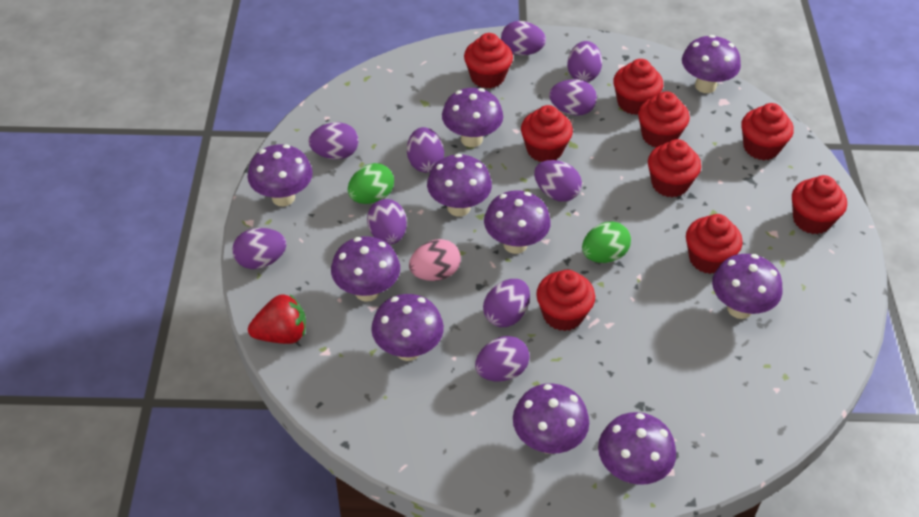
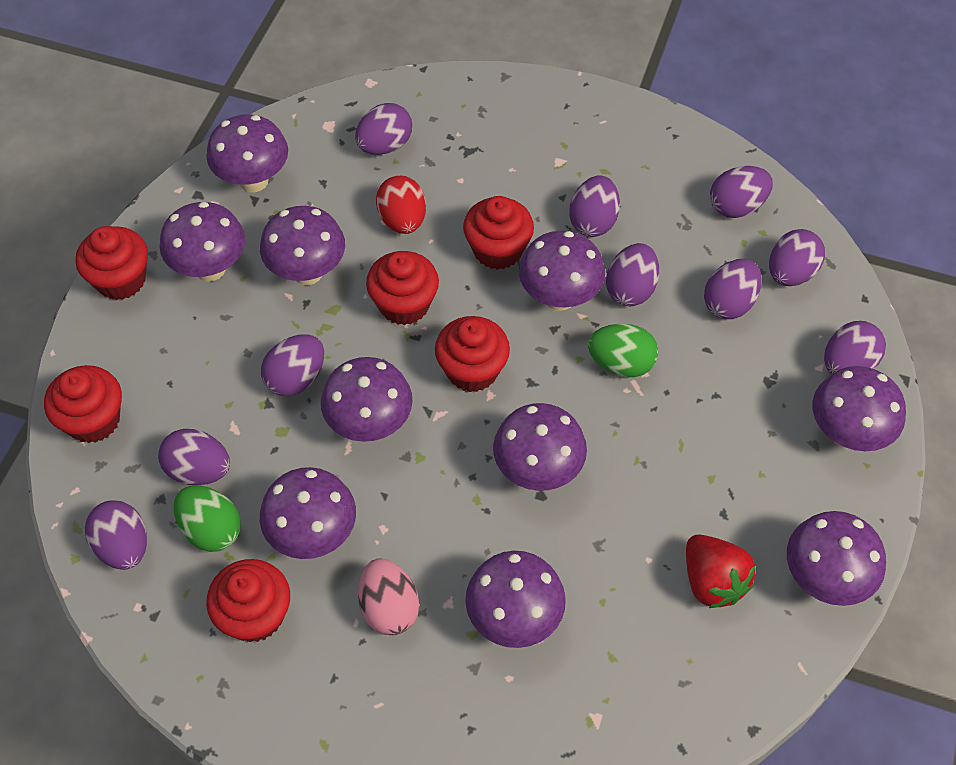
red cupcake: 9 -> 6
red egg: 0 -> 1

